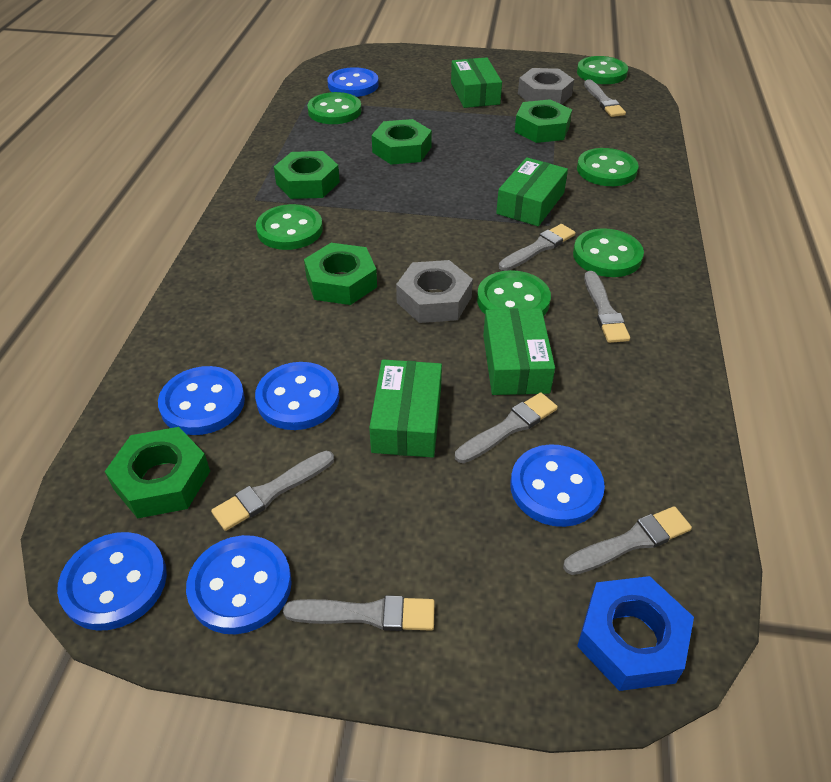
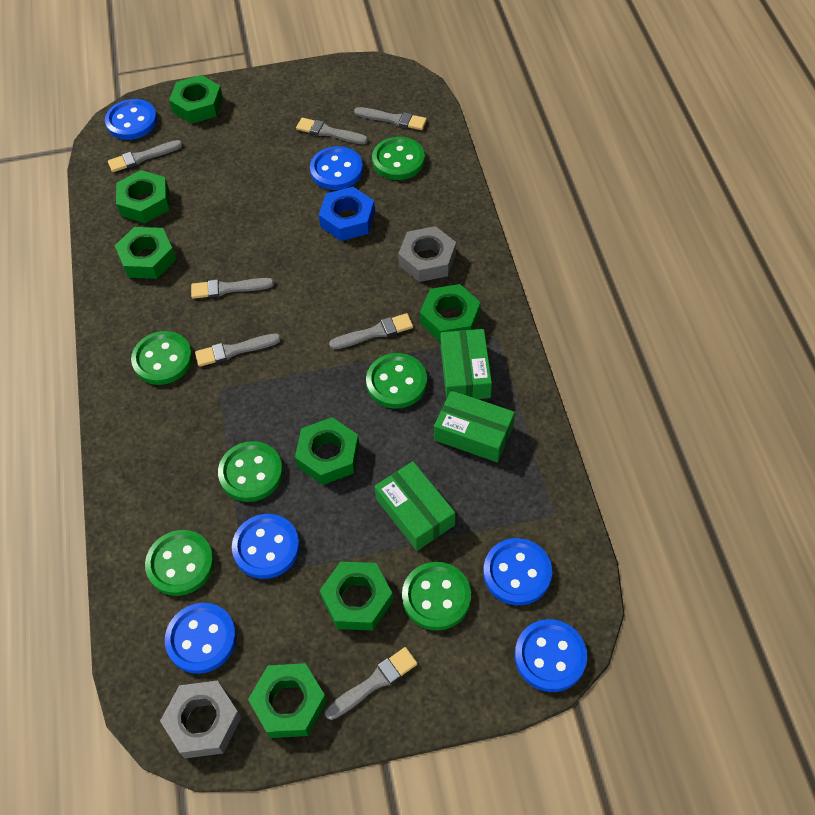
green box: 4 -> 3
green nut: 5 -> 7

